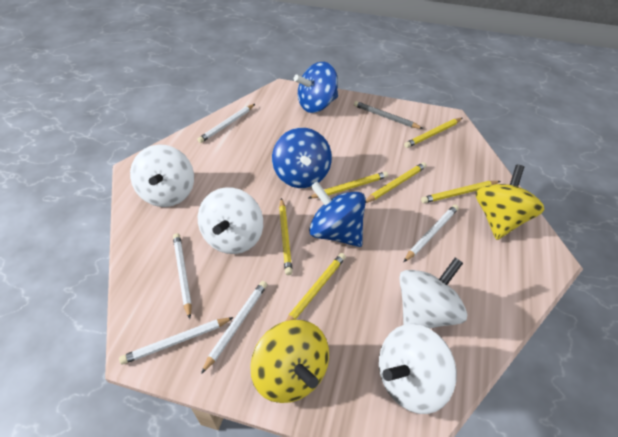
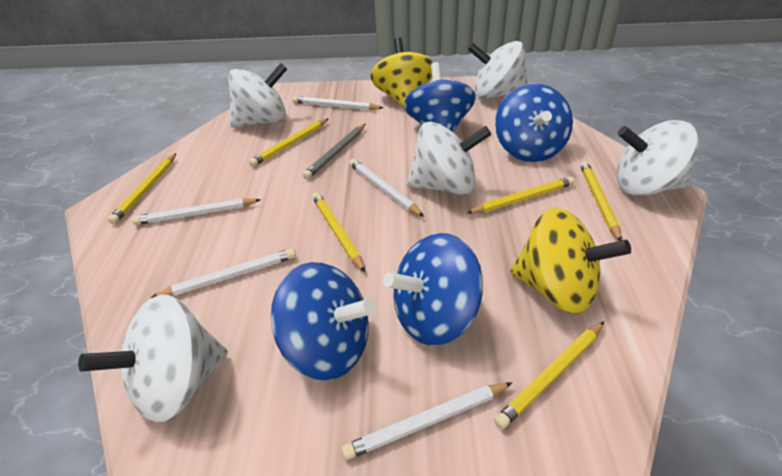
blue spinning top: 3 -> 4
white spinning top: 4 -> 5

